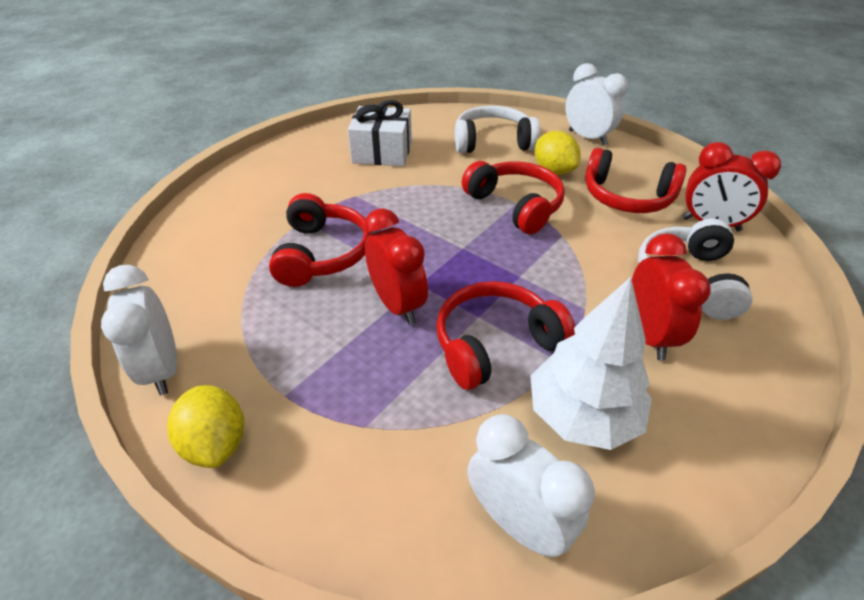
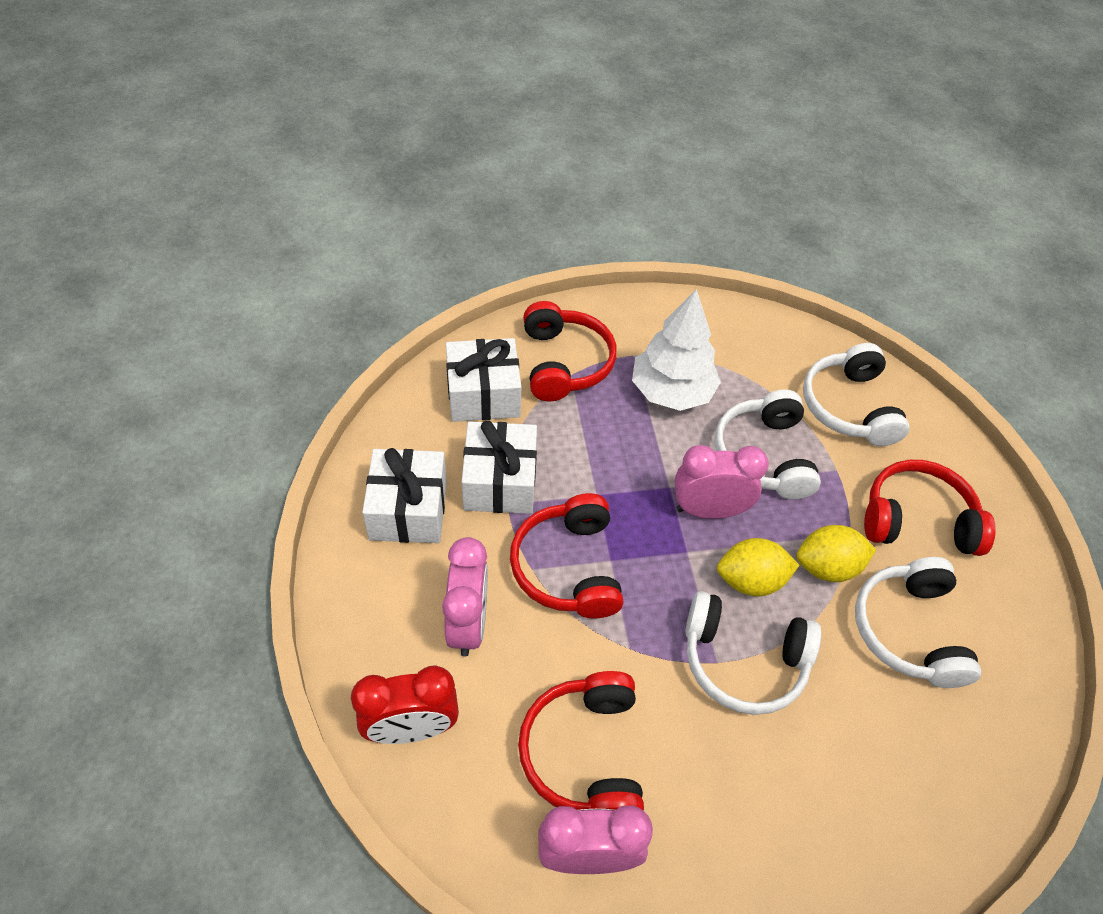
pink clock: 0 -> 3
red clock: 3 -> 1
white clock: 3 -> 0
white gift: 1 -> 3
white headphones: 2 -> 4

